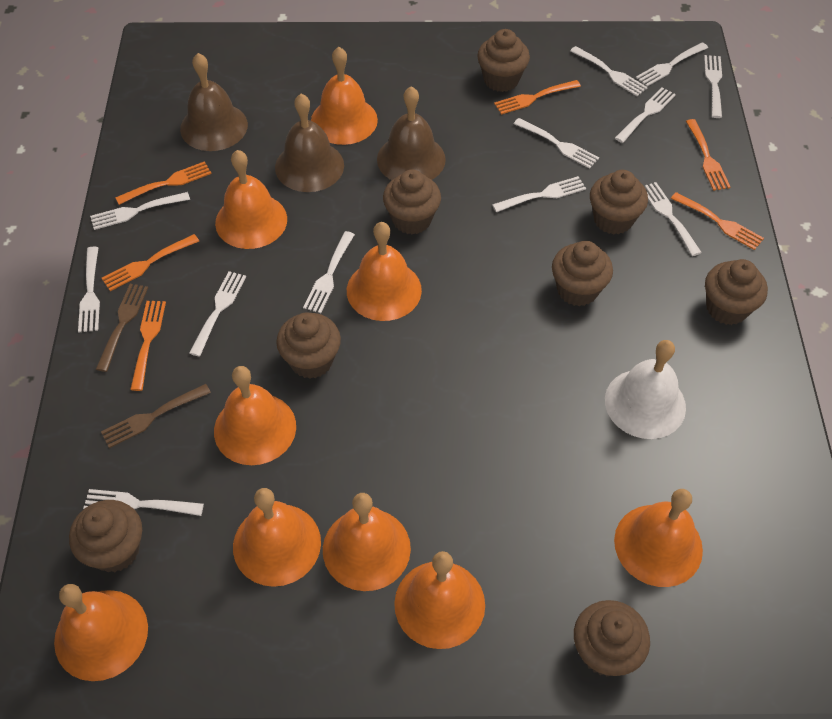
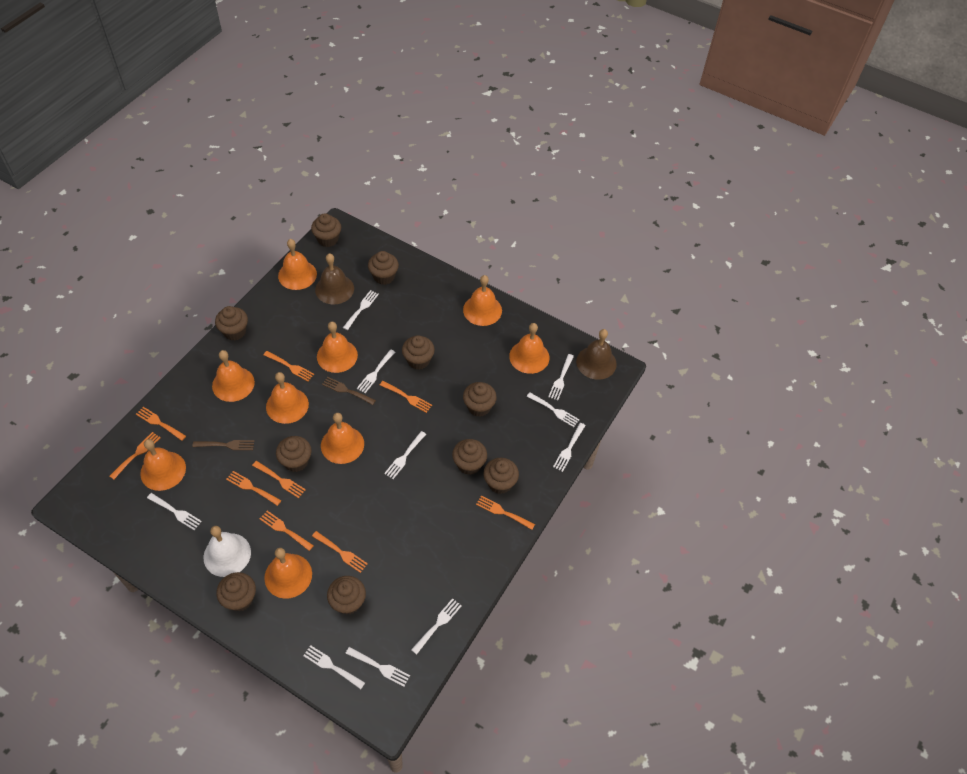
brown bell: 3 -> 2
brown cupcake: 8 -> 10
orange fork: 6 -> 9
white fork: 12 -> 10

